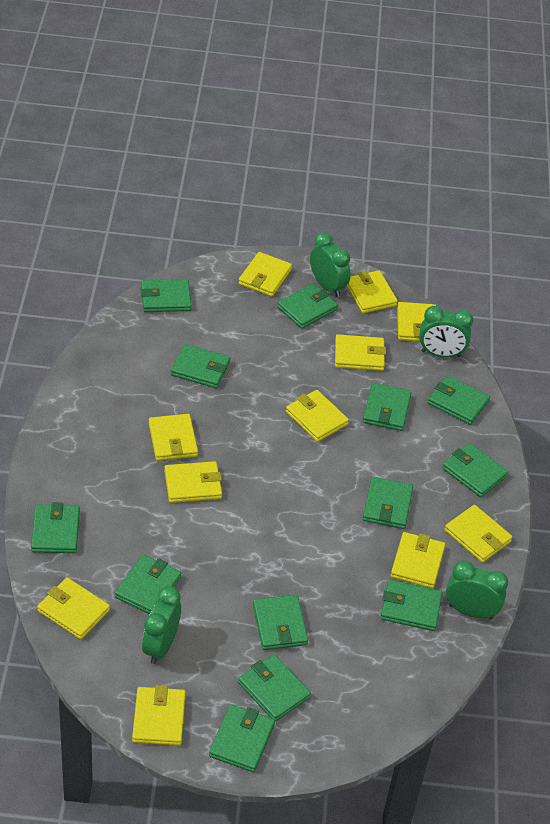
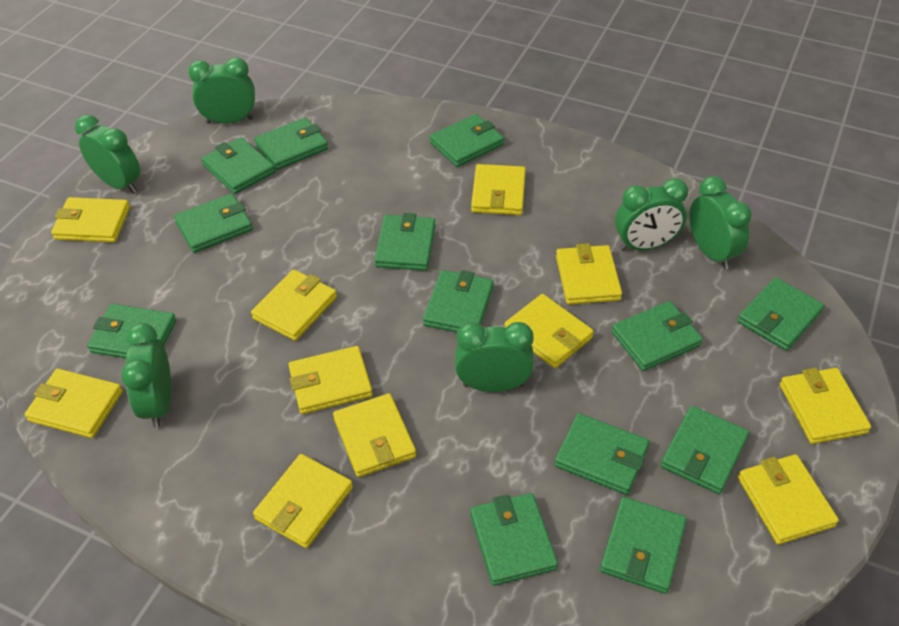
green clock: 4 -> 6

